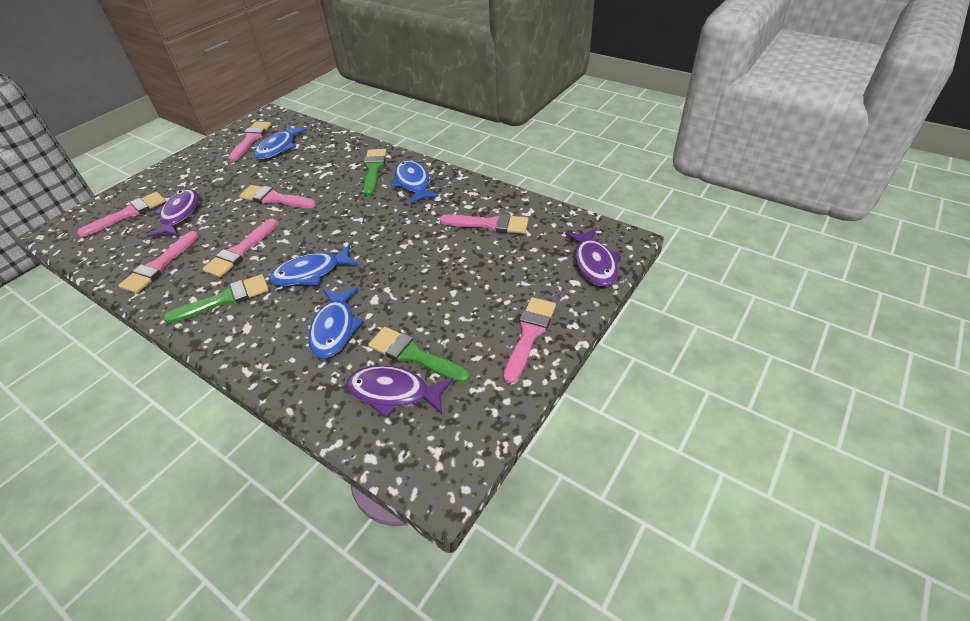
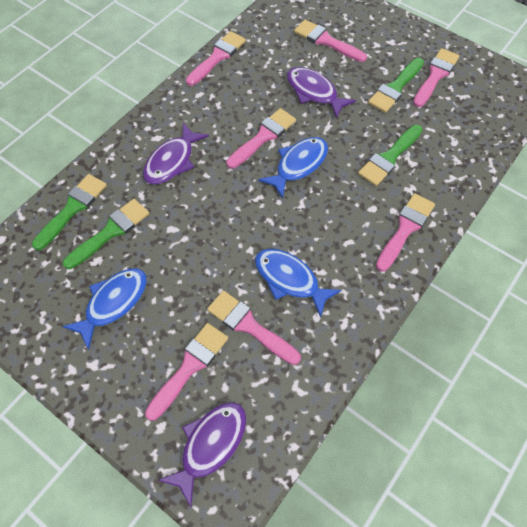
blue fish: 4 -> 3
green brush: 3 -> 4

